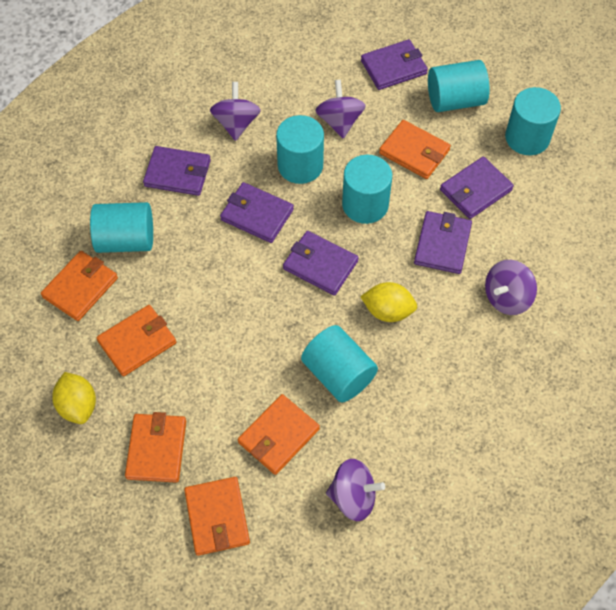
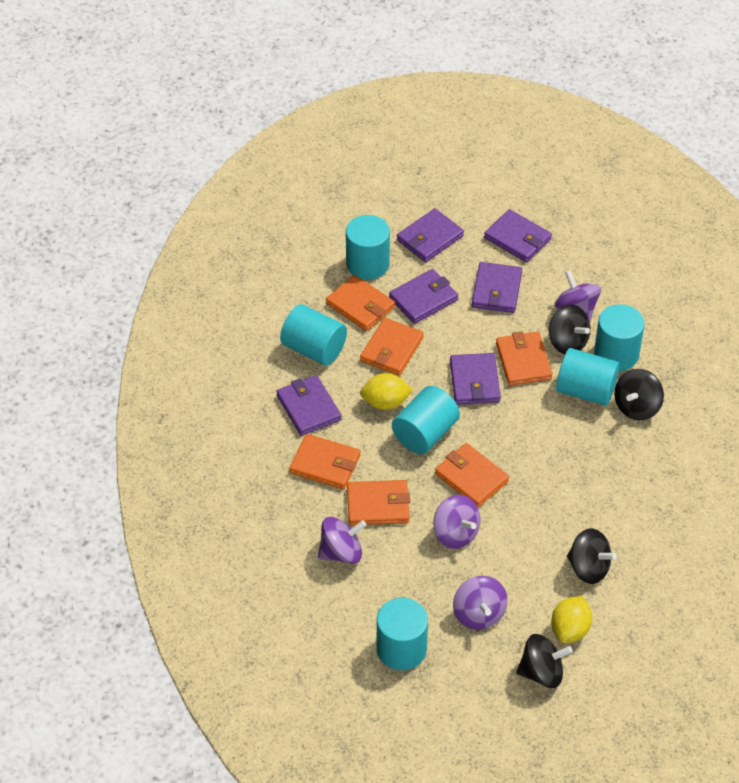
black spinning top: 0 -> 4

